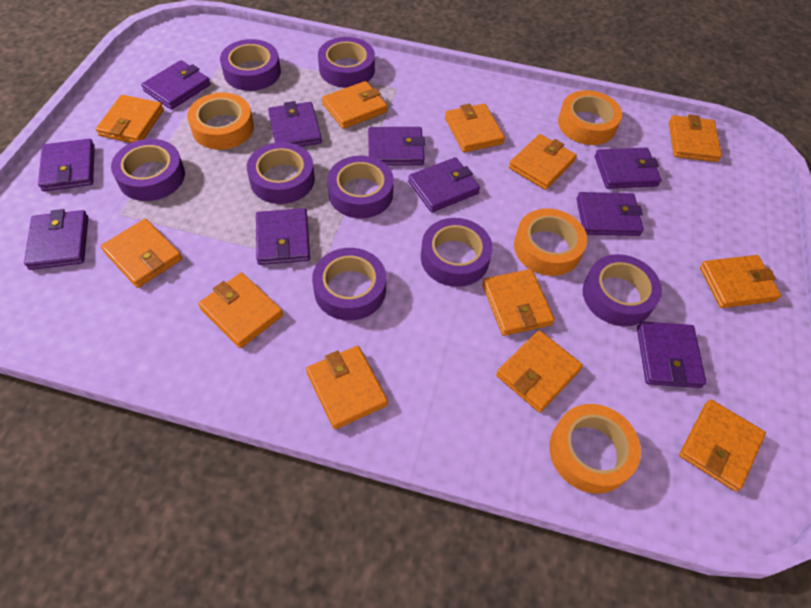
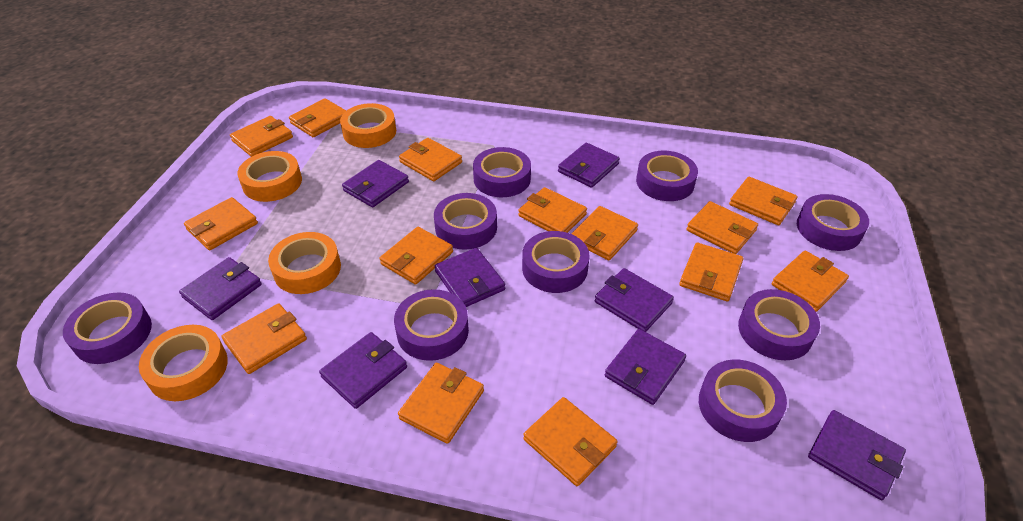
orange wallet: 12 -> 14
purple tape: 8 -> 9
purple wallet: 10 -> 8

